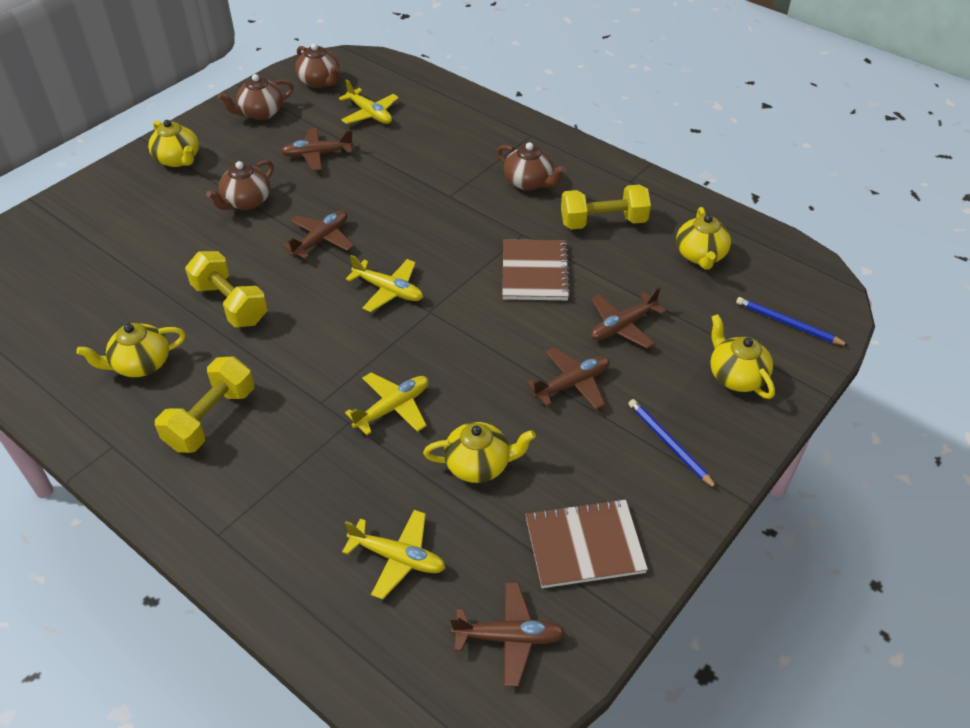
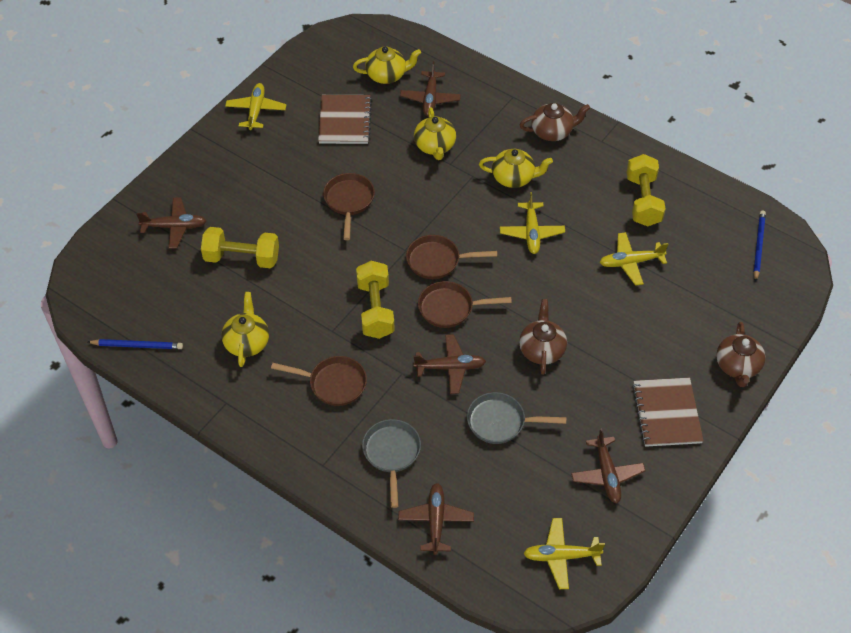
brown pan: 0 -> 4
brown teapot: 4 -> 3
grey pan: 0 -> 2
yellow teapot: 5 -> 4

